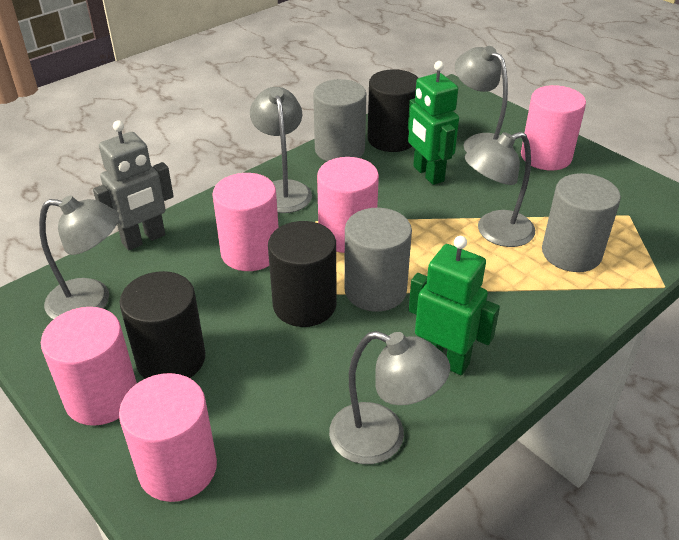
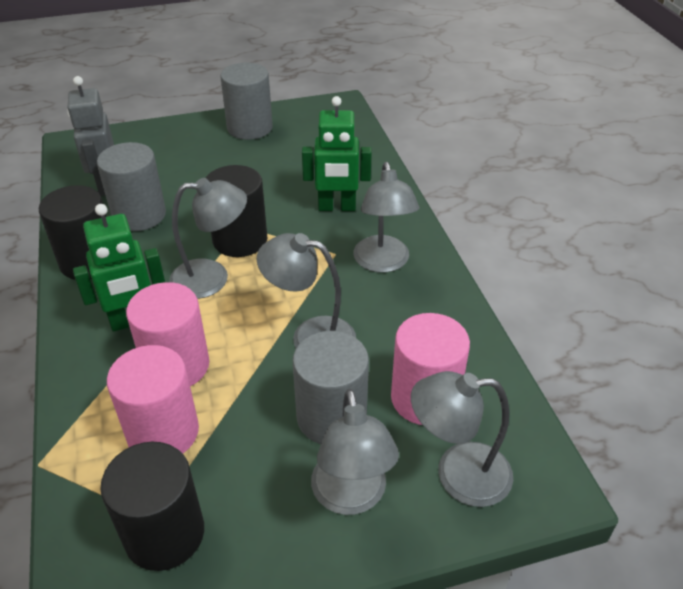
pink cylinder: 5 -> 3

